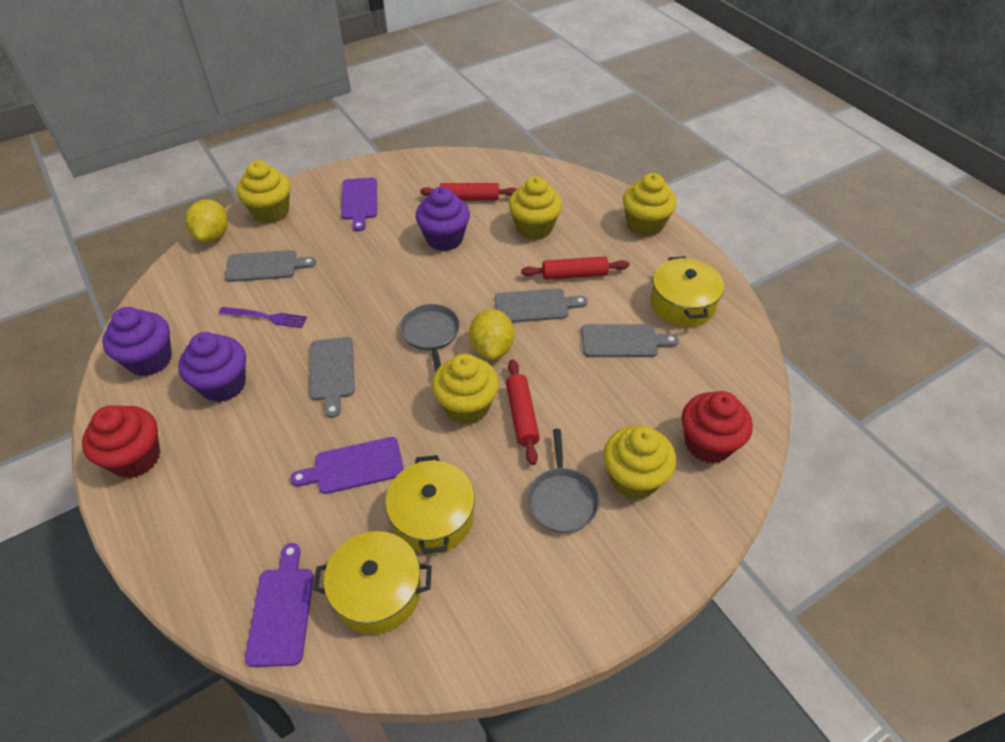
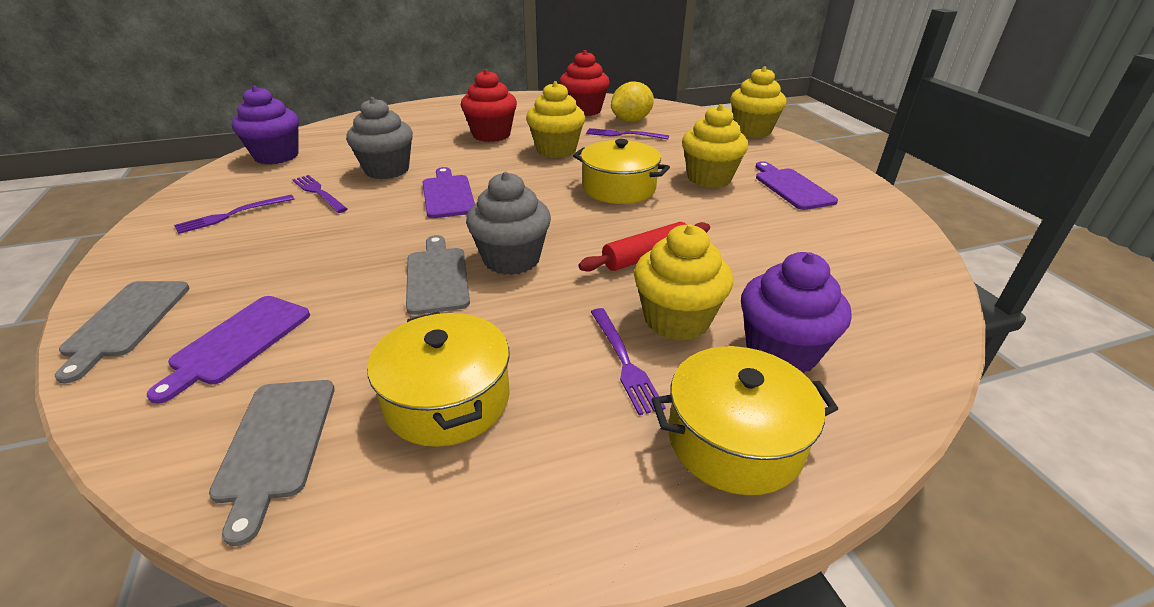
grey cupcake: 0 -> 2
grey cutting board: 4 -> 3
grey pan: 2 -> 0
purple cupcake: 3 -> 2
purple fork: 1 -> 4
red rolling pin: 3 -> 1
yellow cupcake: 5 -> 4
yellow lemon: 2 -> 1

